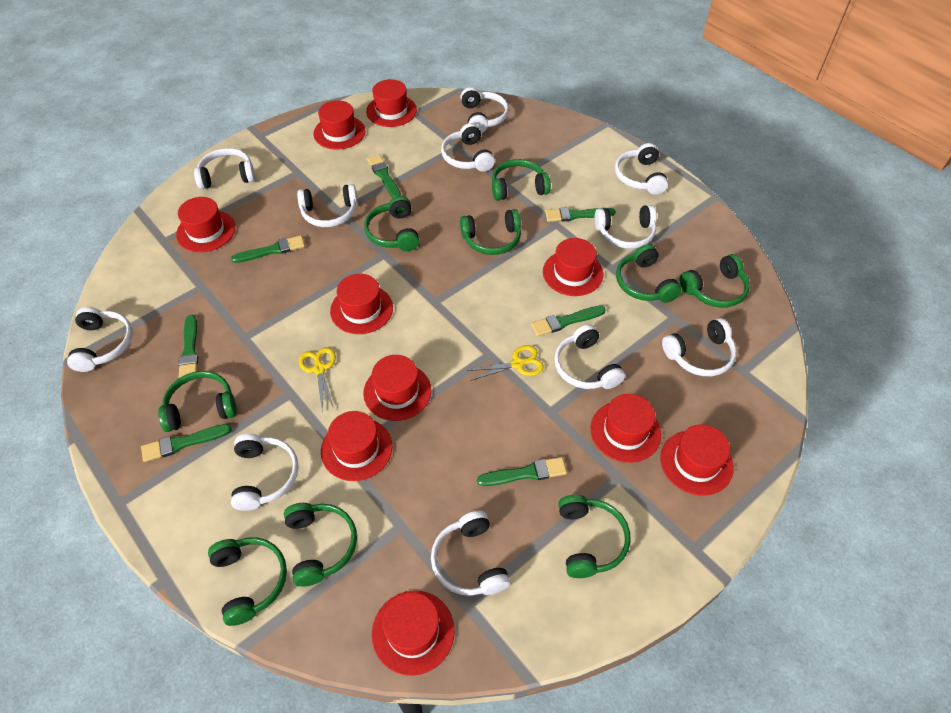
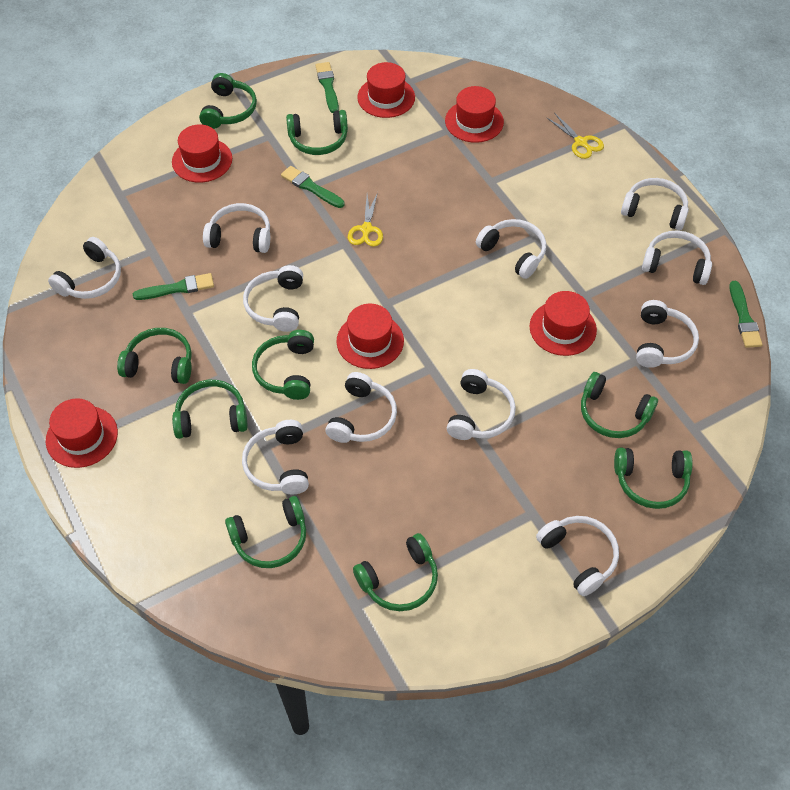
green brush: 7 -> 4
red hat: 10 -> 6

